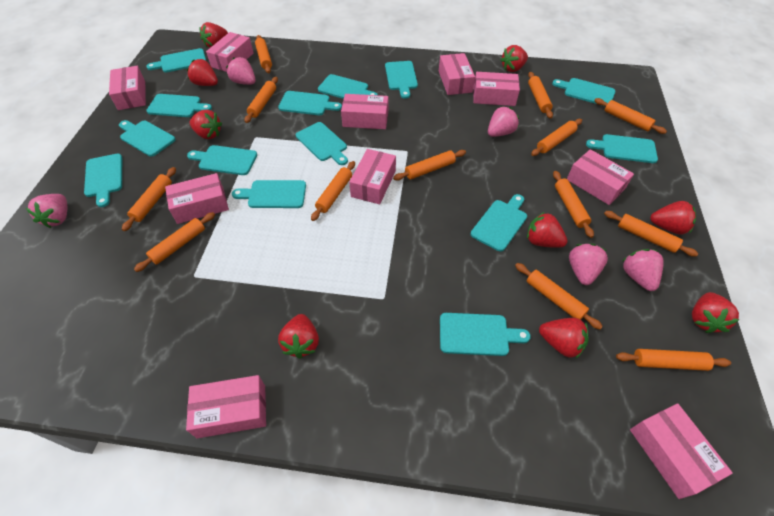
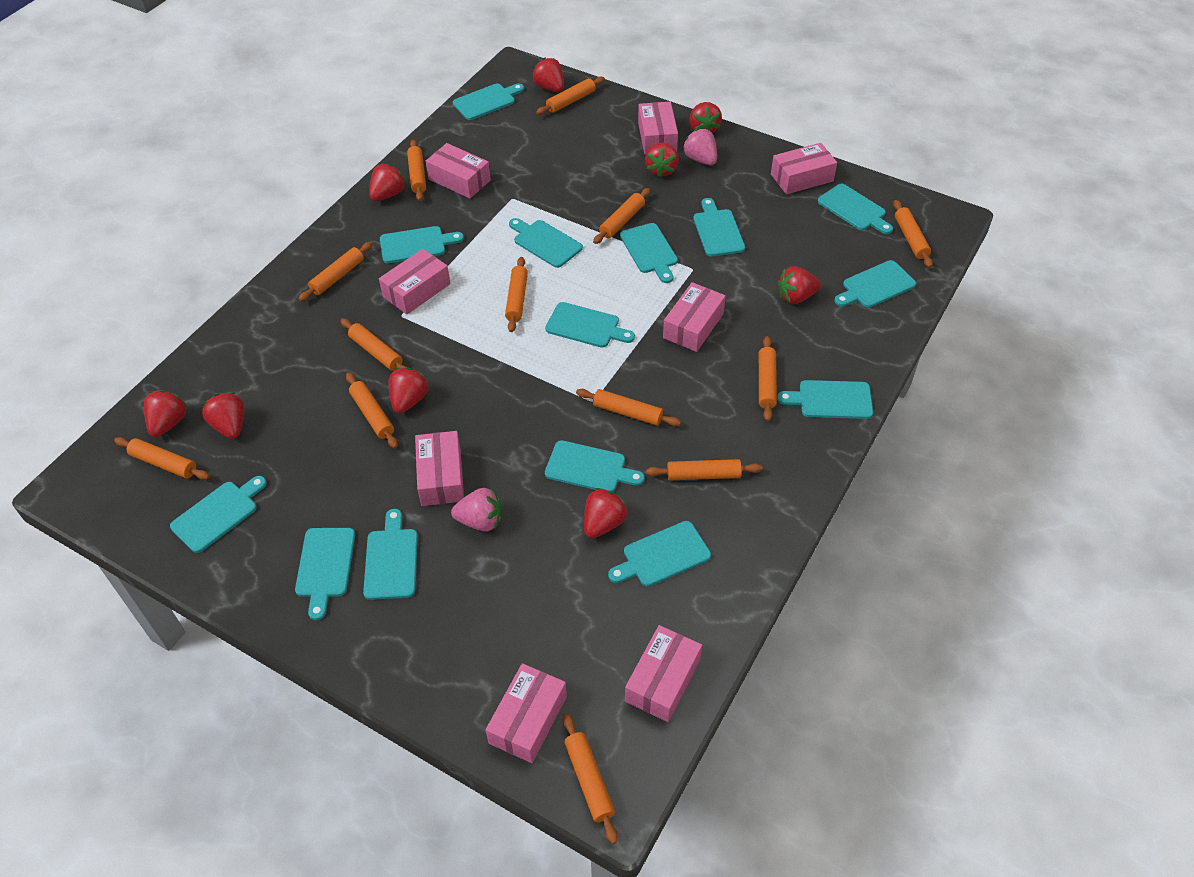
pink box: 10 -> 8
pink strawberry: 5 -> 2

